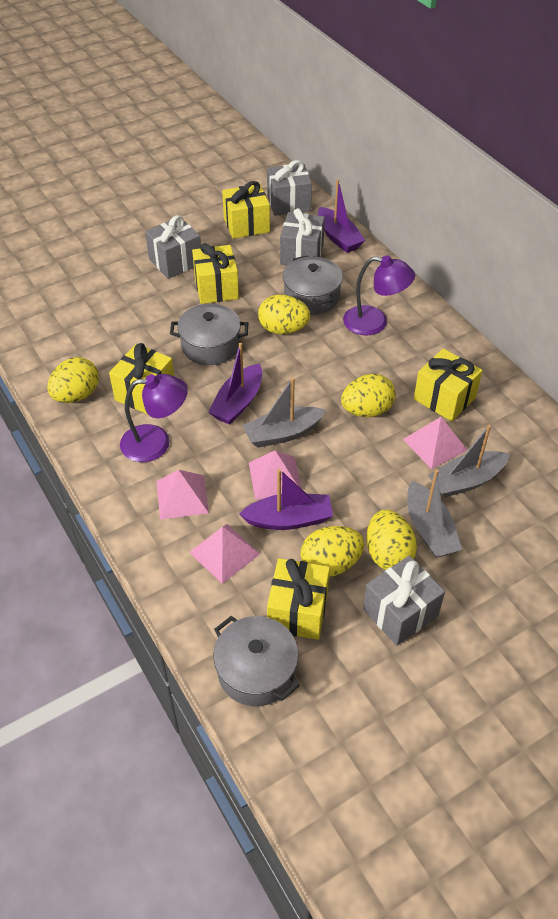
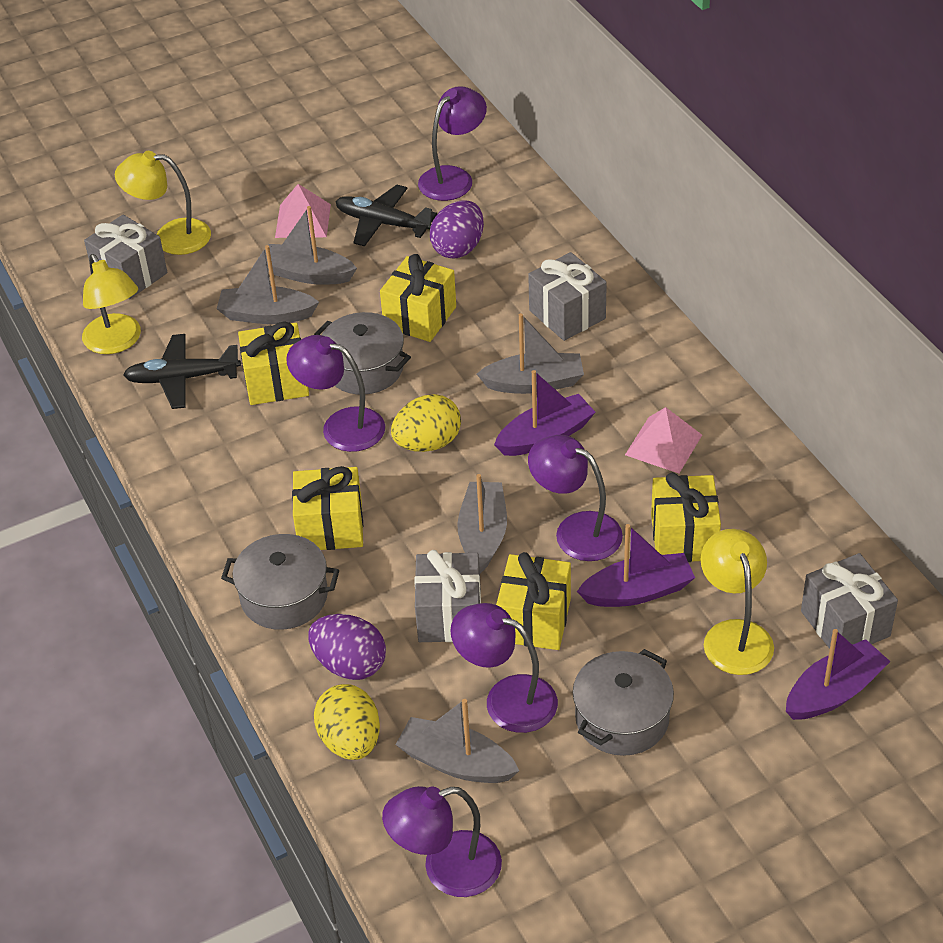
black plane: 0 -> 2
grey boat: 3 -> 5
pink pyramid: 4 -> 2
purple egg: 0 -> 2
purple lamp: 2 -> 5
yellow egg: 5 -> 2
yellow lamp: 0 -> 3

